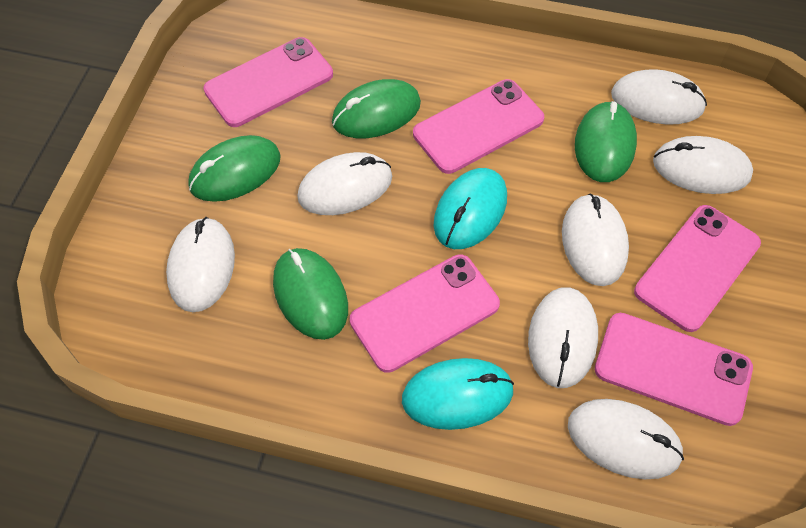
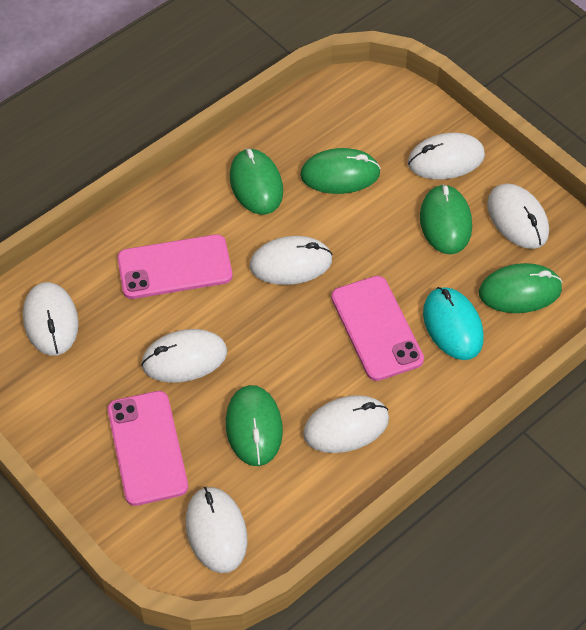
green mouse: 4 -> 5
pink phone: 5 -> 3
turquoise mouse: 2 -> 1

